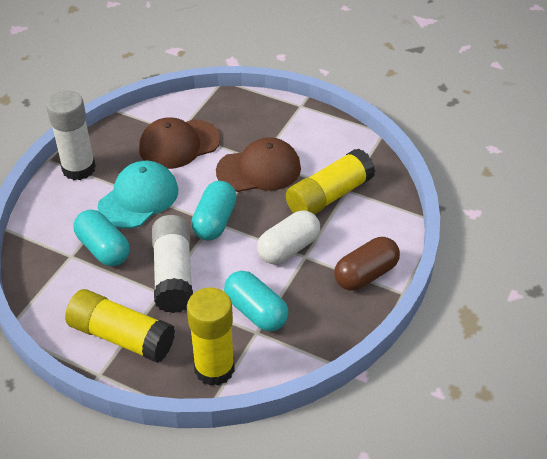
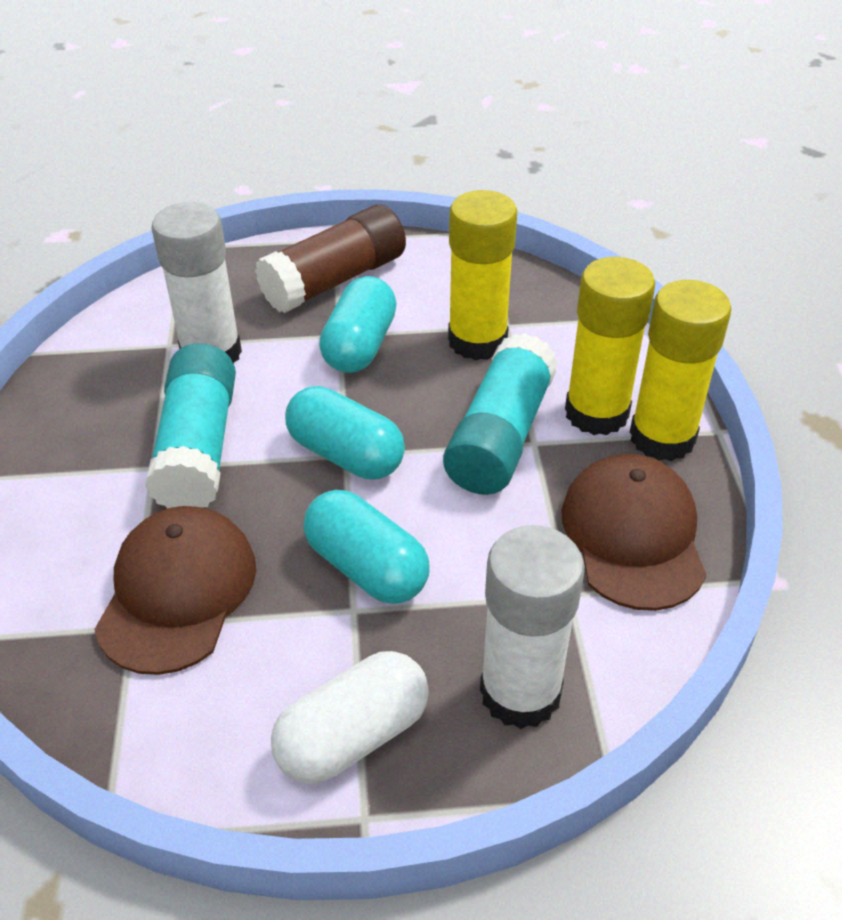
brown capsule: 1 -> 0
brown glue stick: 0 -> 1
turquoise cap: 1 -> 0
turquoise glue stick: 0 -> 2

